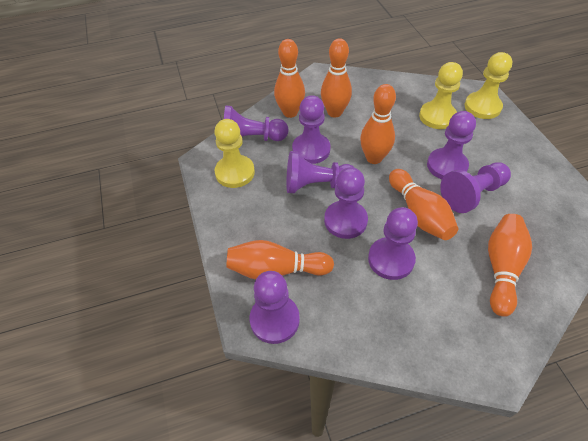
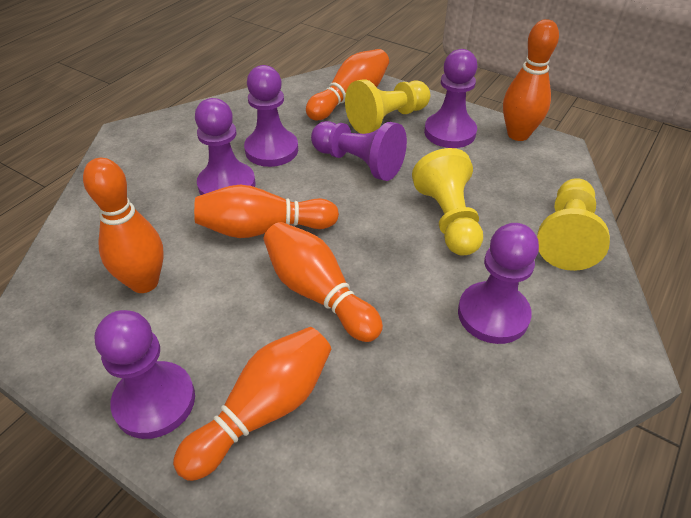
purple pawn: 8 -> 6

